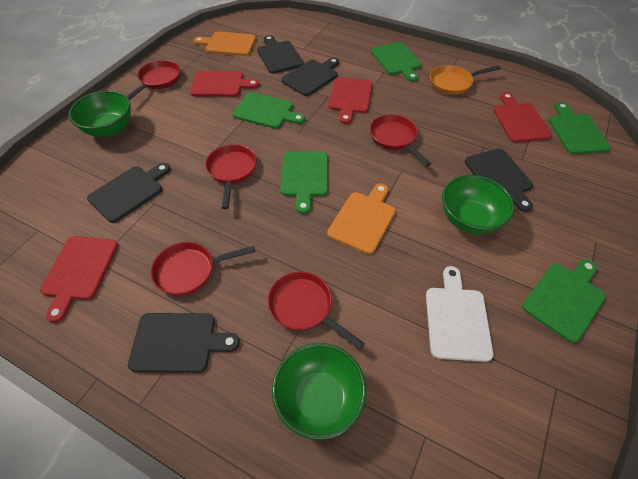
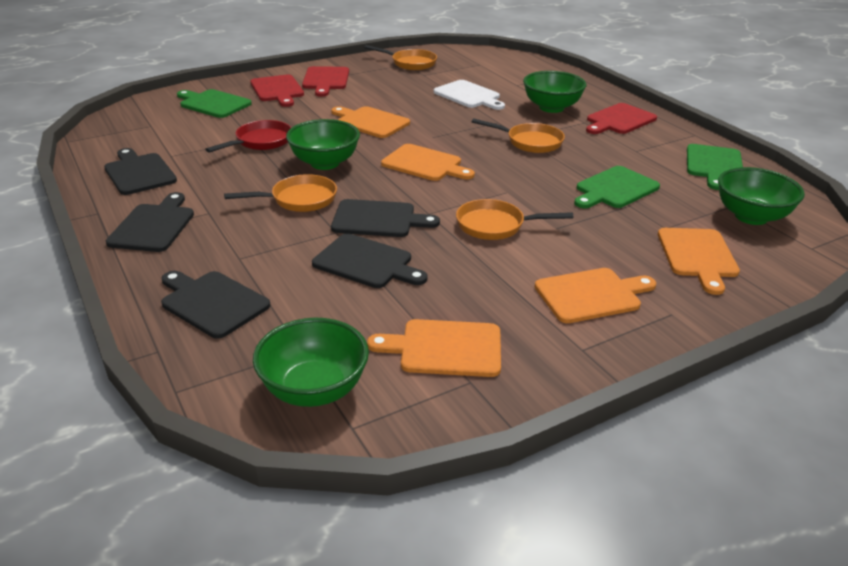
green bowl: 3 -> 4
green cutting board: 5 -> 3
orange cutting board: 2 -> 5
orange pan: 1 -> 4
red cutting board: 4 -> 3
red pan: 5 -> 1

